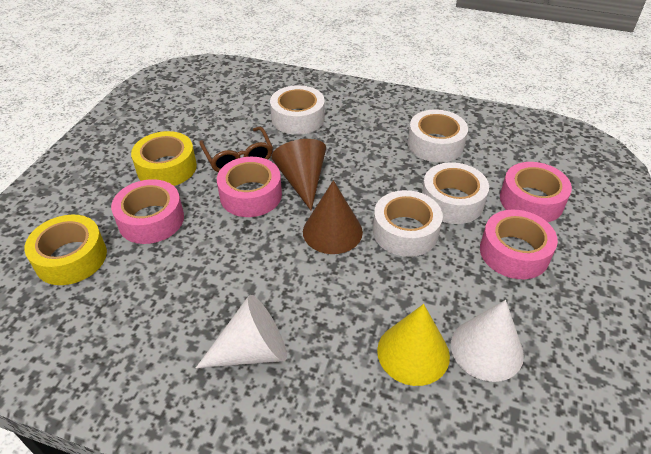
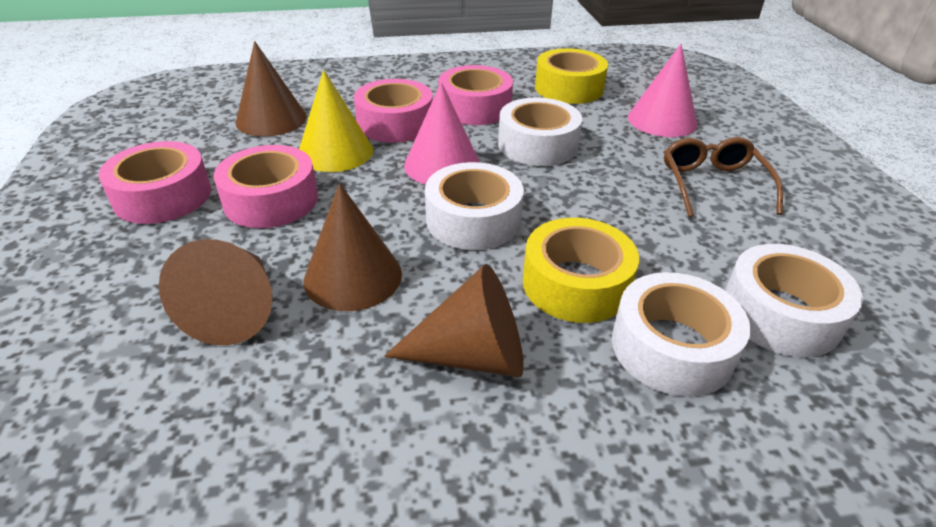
brown cone: 2 -> 4
pink cone: 0 -> 2
white cone: 2 -> 0

